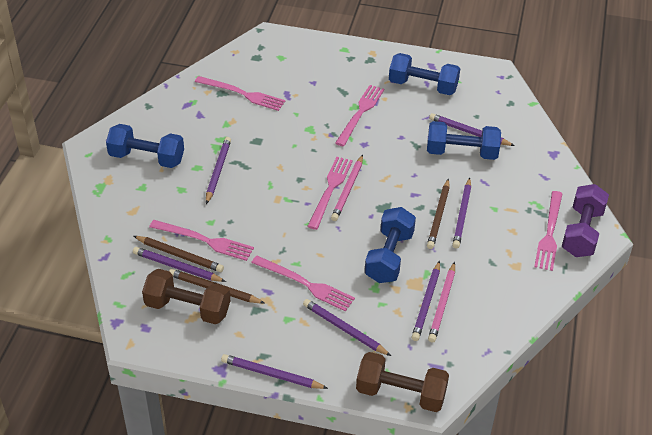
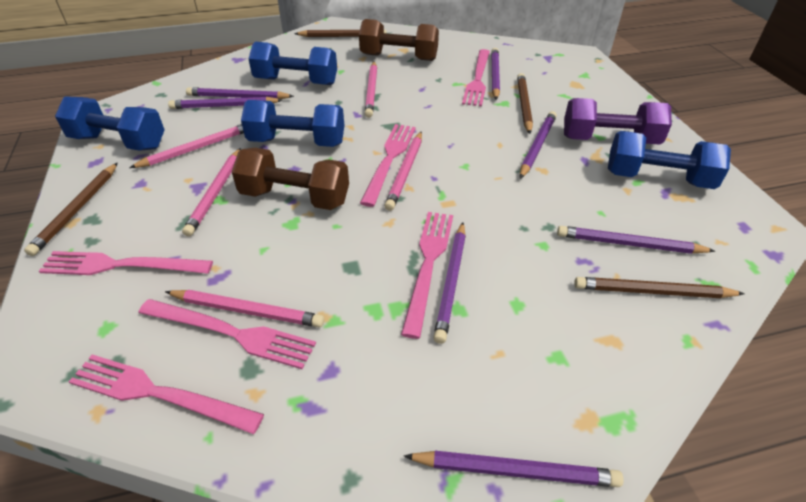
brown pencil: 3 -> 4
pink pencil: 2 -> 5

